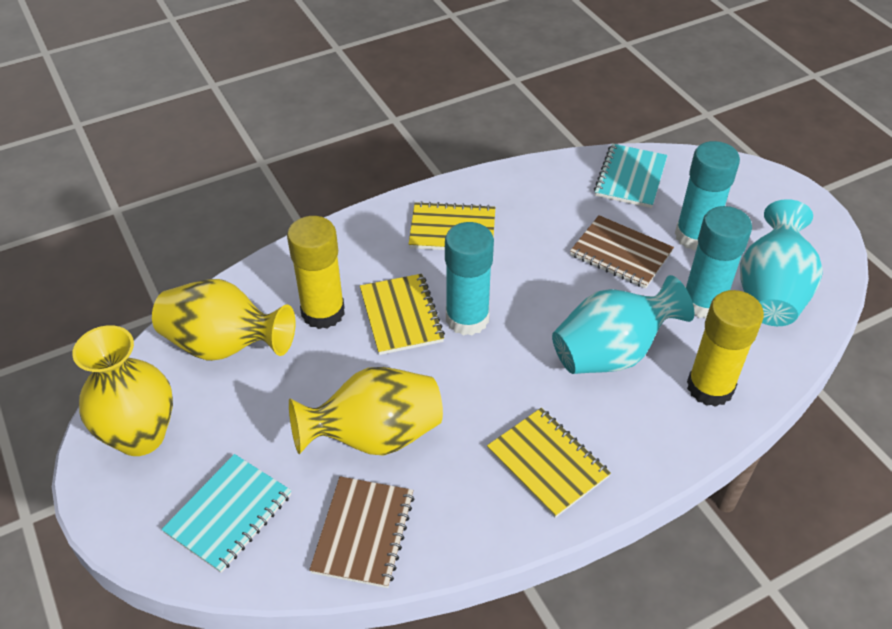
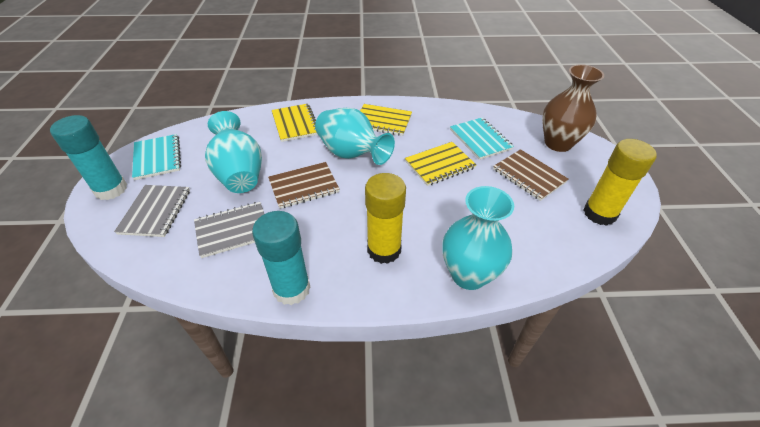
brown vase: 0 -> 1
grey notebook: 0 -> 2
turquoise glue stick: 3 -> 2
turquoise vase: 2 -> 3
yellow vase: 3 -> 0

